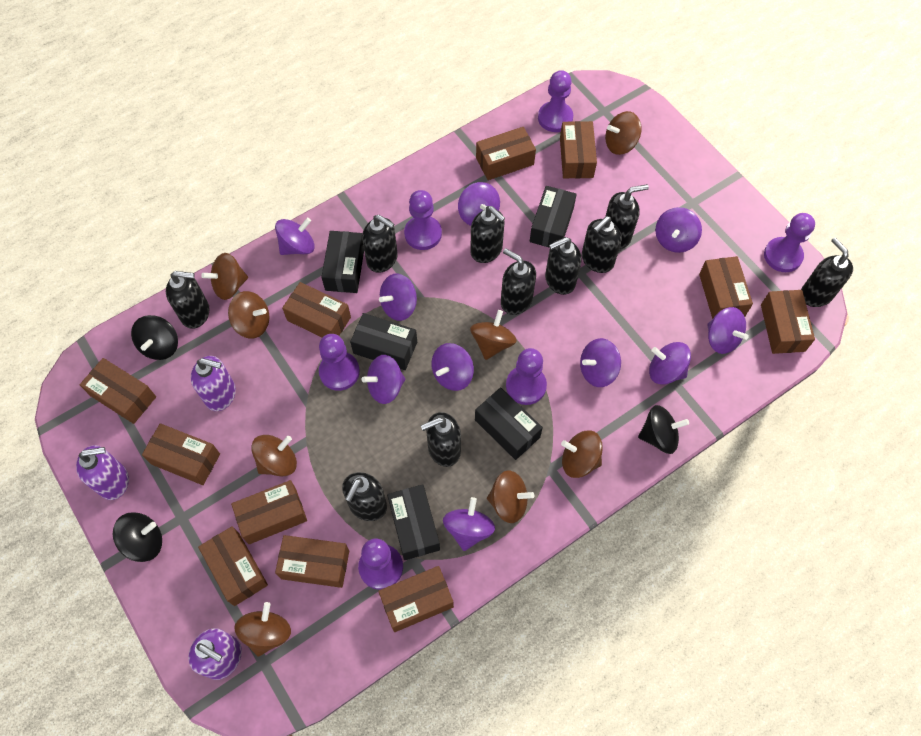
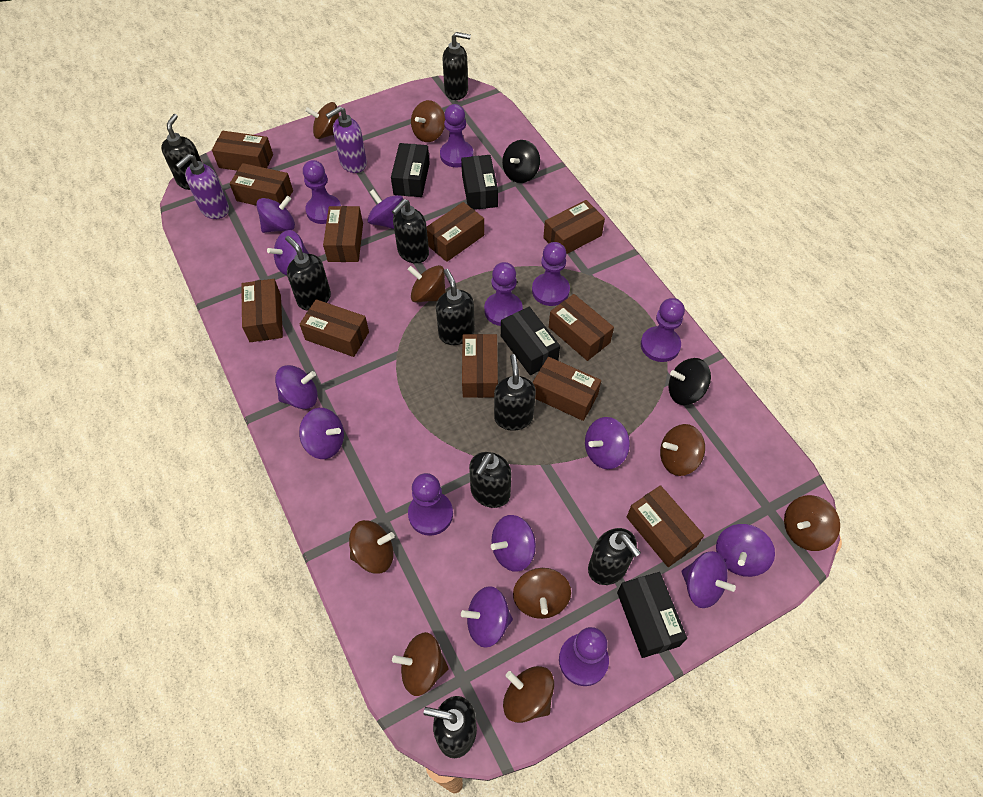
black box: 5 -> 4
black soap dispenser: 10 -> 9
black spinning top: 3 -> 2
brown spinning top: 8 -> 9
purple pawn: 6 -> 7
purple soap dispenser: 3 -> 2

